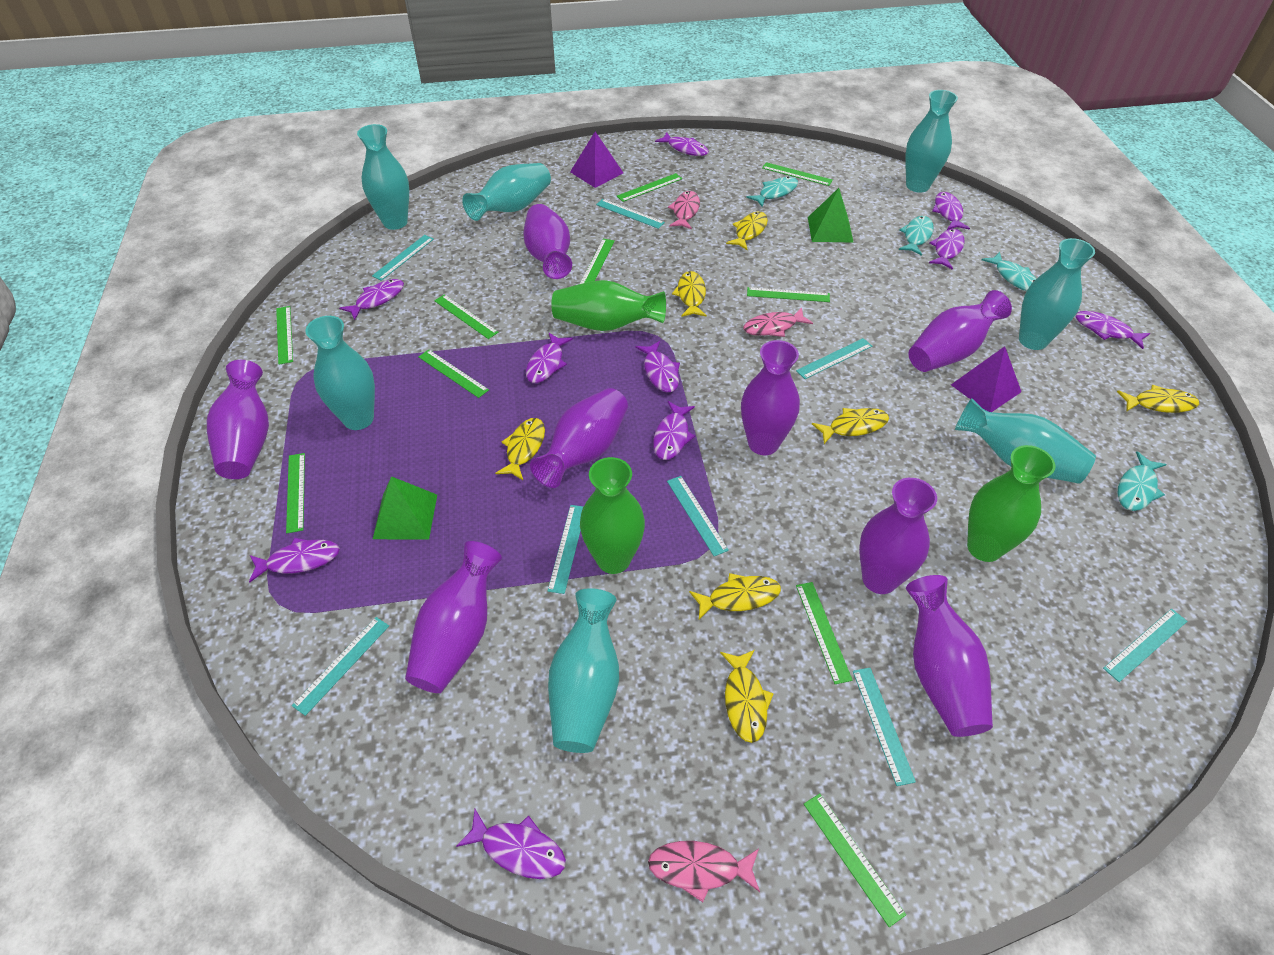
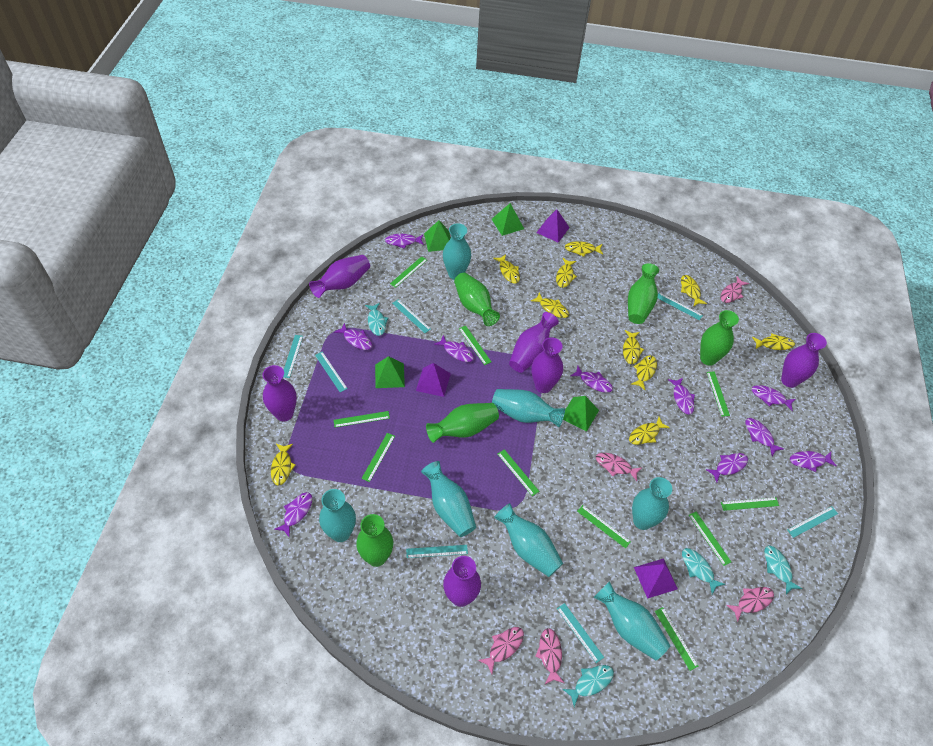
green pyramid: 2 -> 4
green vase: 3 -> 5
pink fish: 3 -> 5
purple pyramid: 2 -> 3
purple vase: 8 -> 6
turquoise ruler: 8 -> 7
yellow fish: 7 -> 10

